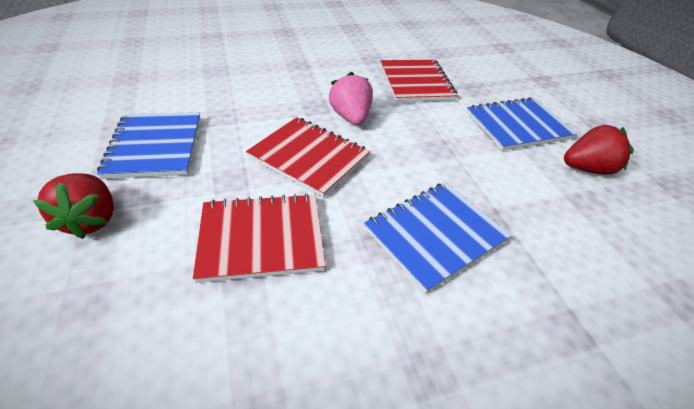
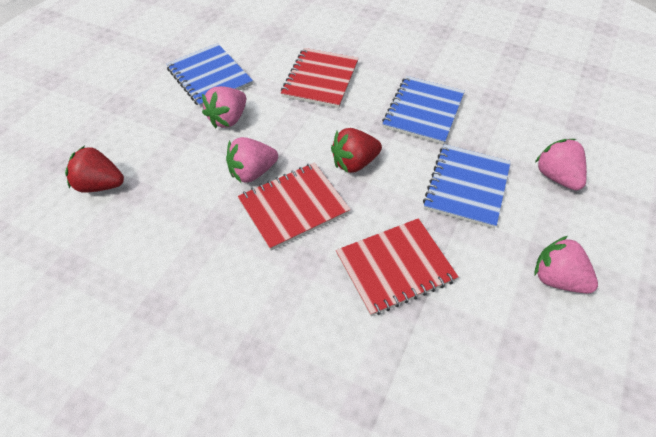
pink strawberry: 1 -> 4

